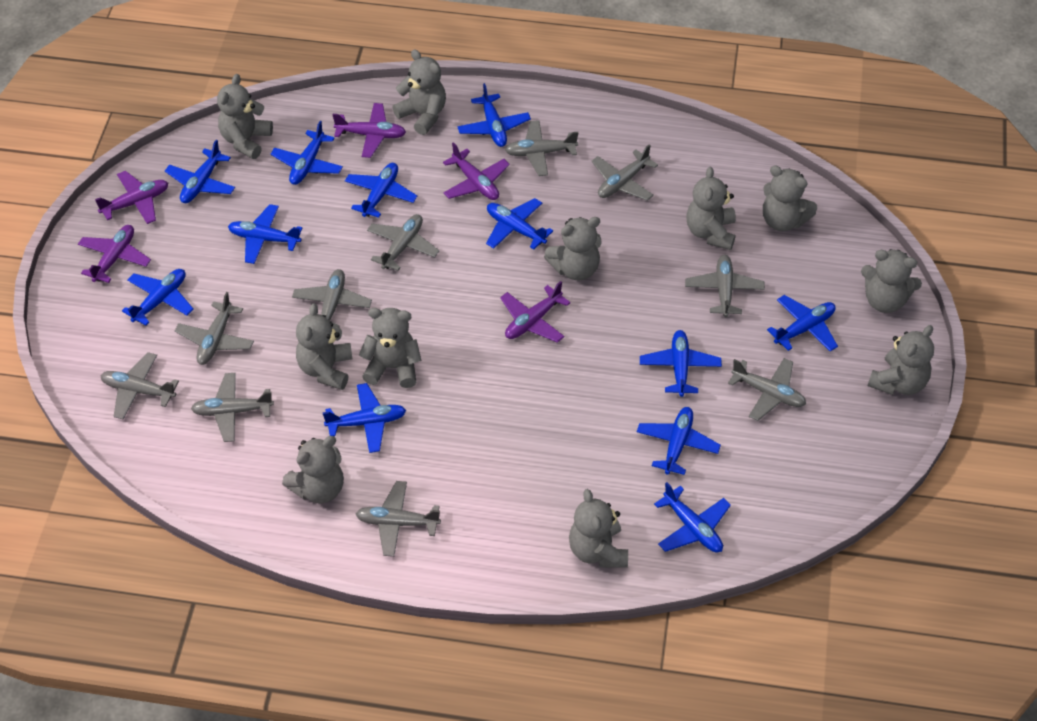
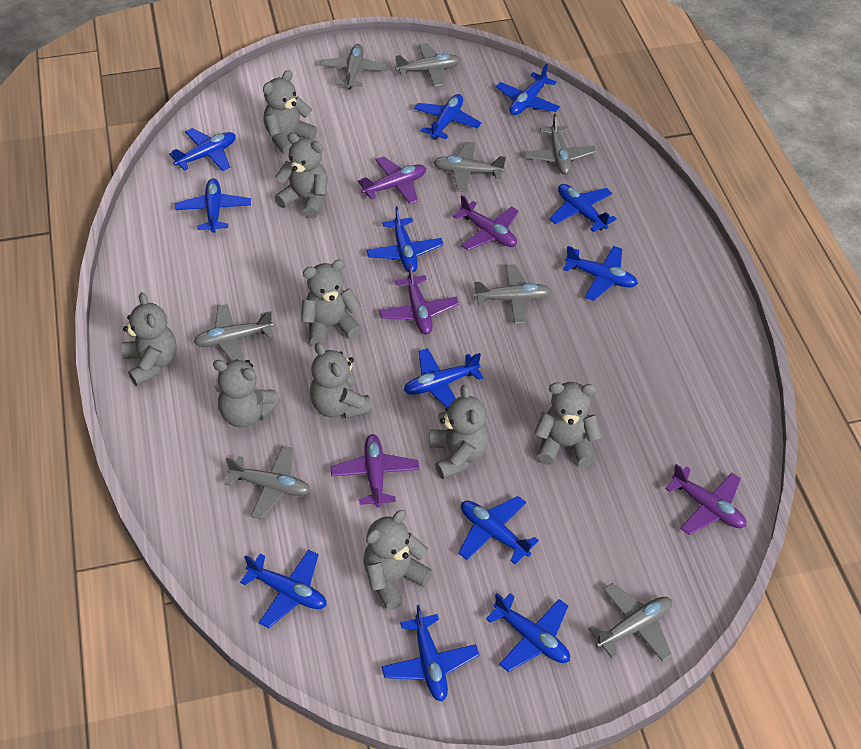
grey plane: 10 -> 8
grey teddy bear: 11 -> 9

